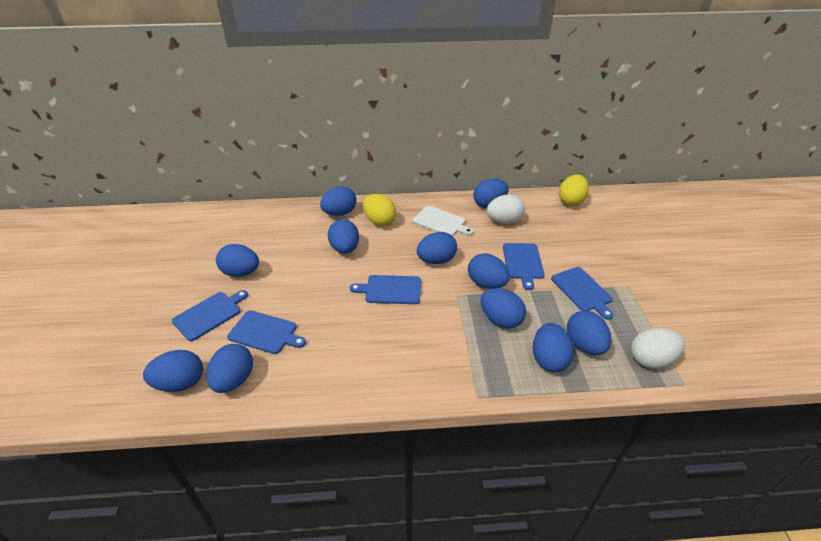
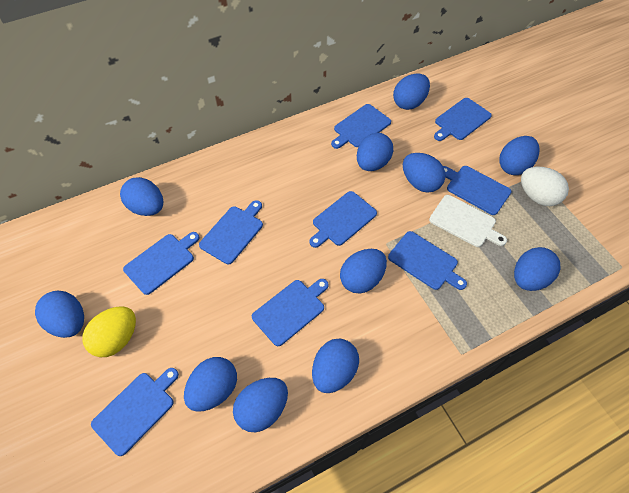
blue cutting board: 5 -> 9
white egg: 2 -> 1
yellow egg: 2 -> 1

